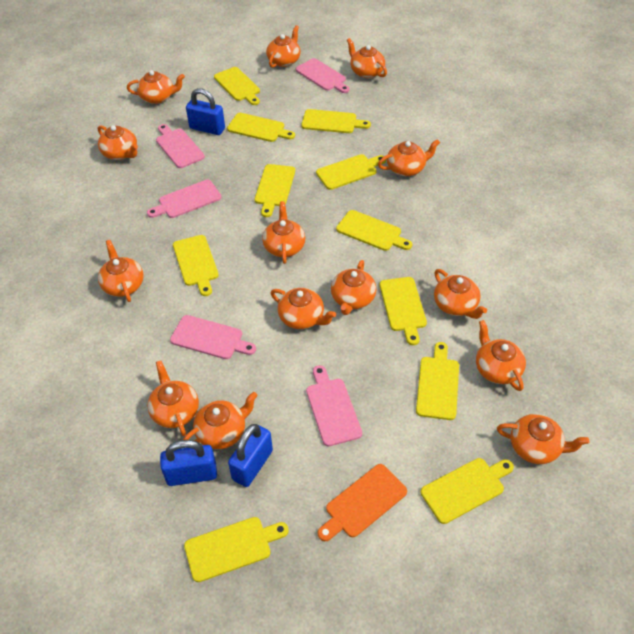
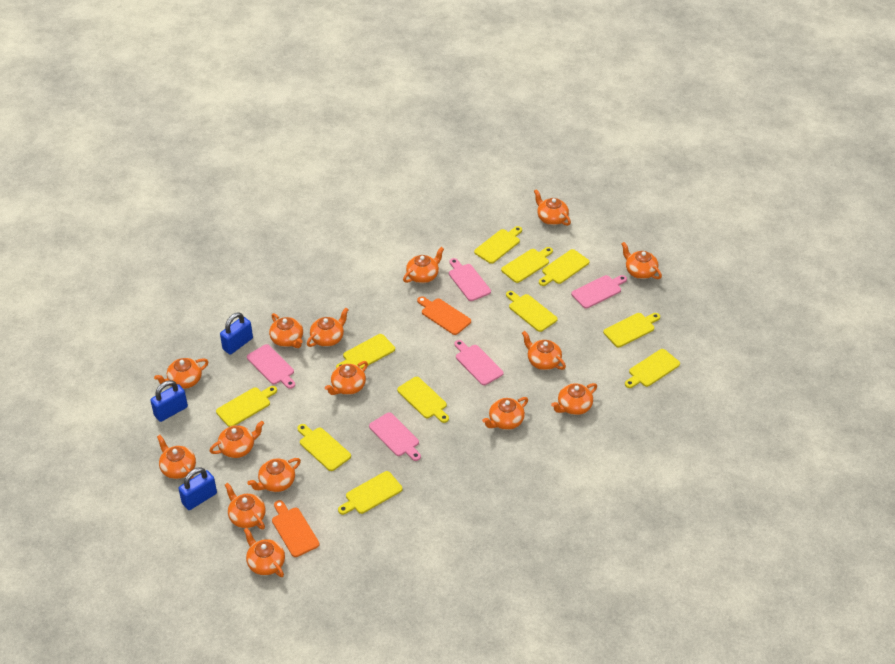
orange cutting board: 1 -> 2
orange teapot: 14 -> 15

